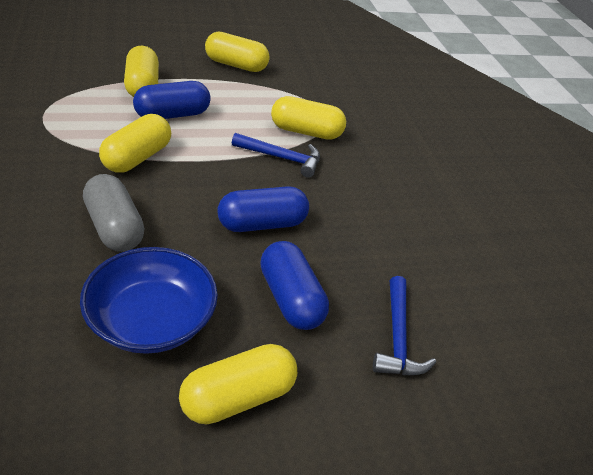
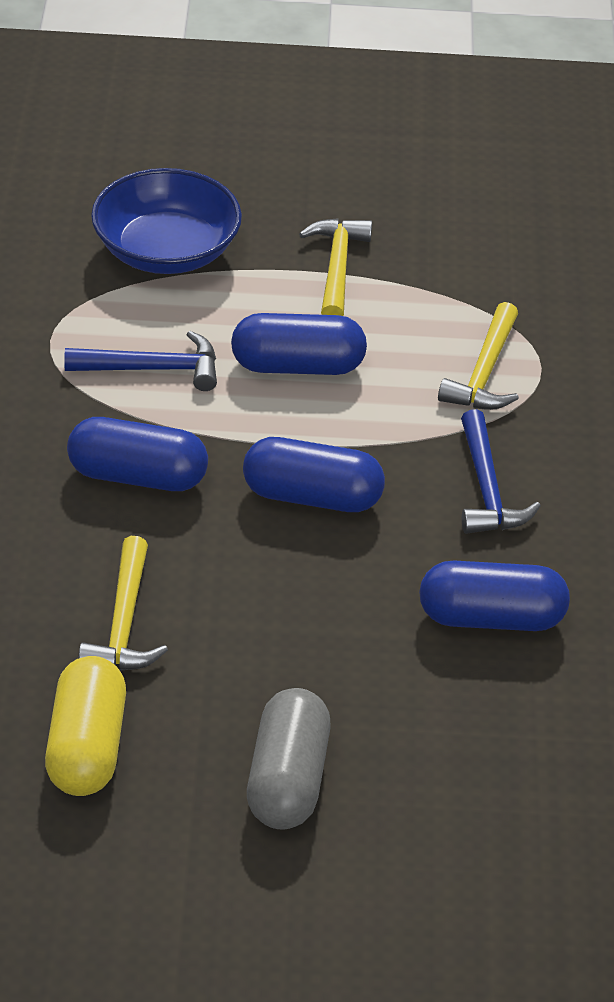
blue capsule: 3 -> 4
yellow capsule: 5 -> 1
yellow hammer: 0 -> 3

